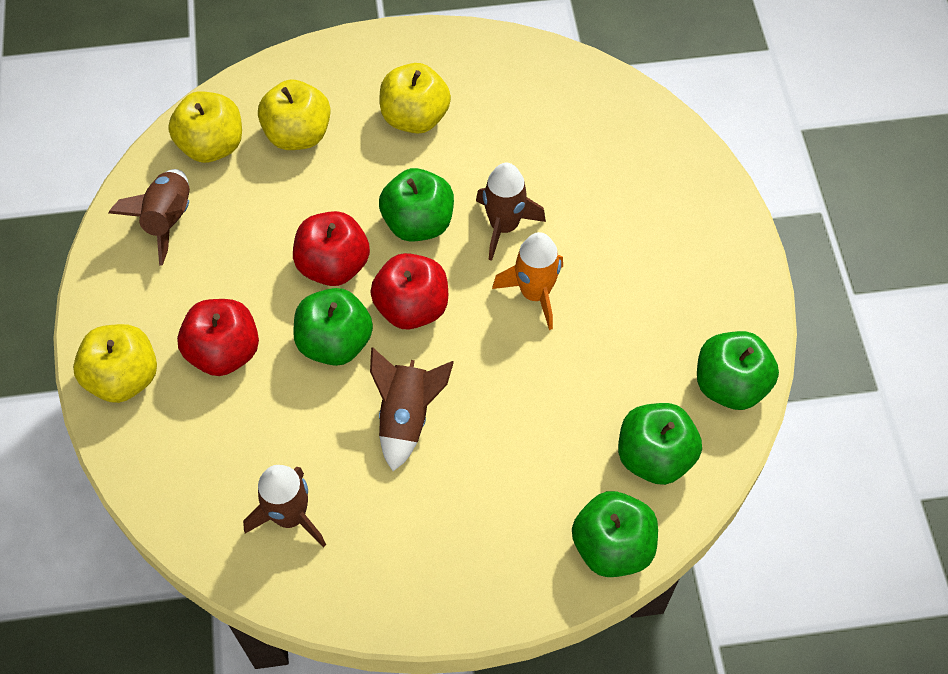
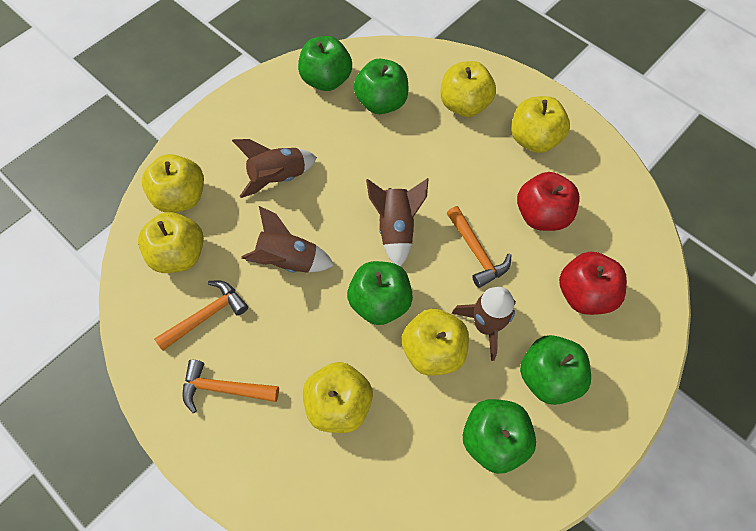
orange hammer: 0 -> 3
orange rocket: 1 -> 0
red apple: 3 -> 2
yellow apple: 4 -> 6

